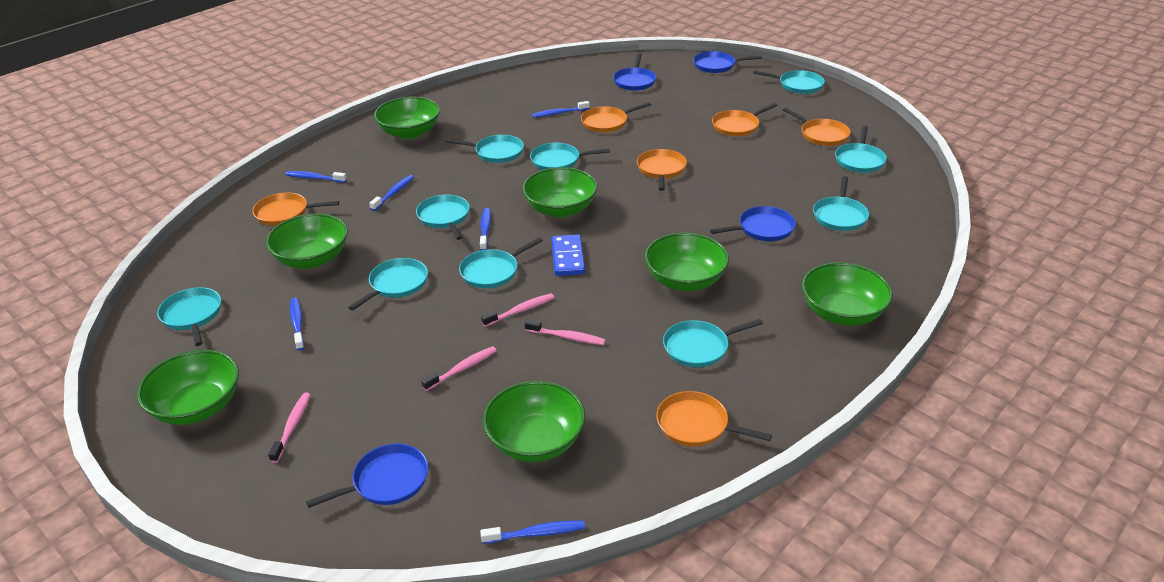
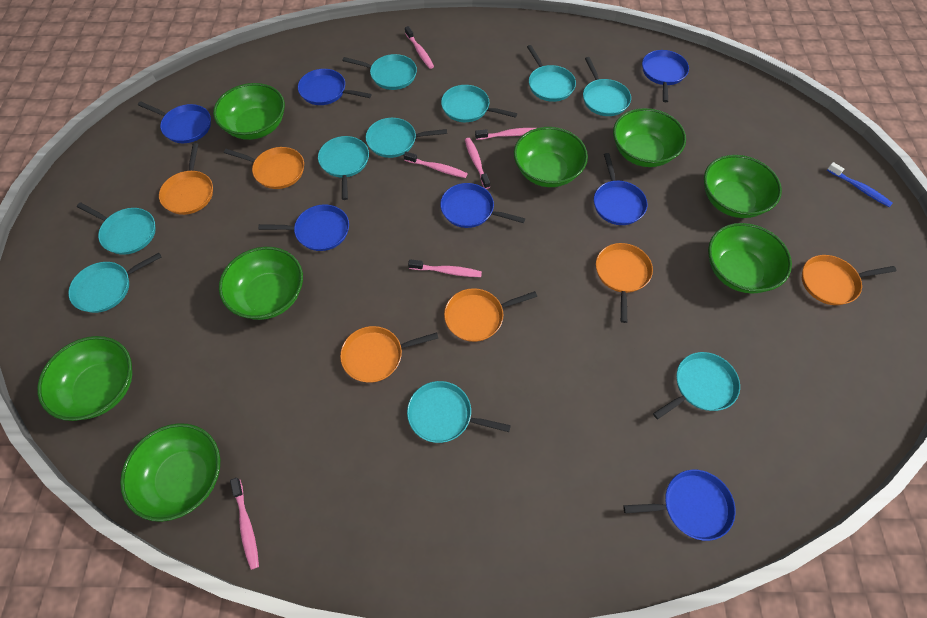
blue domino: 1 -> 0
blue pan: 4 -> 7
blue toothbrush: 6 -> 1
green bowl: 7 -> 8
pink toothbrush: 4 -> 6

